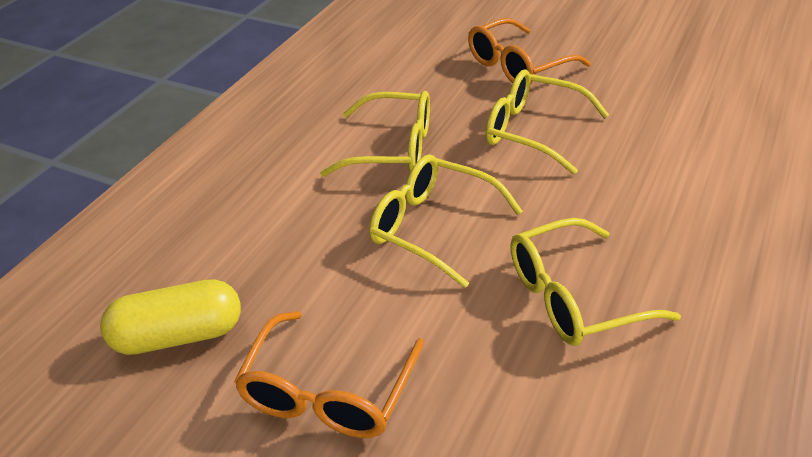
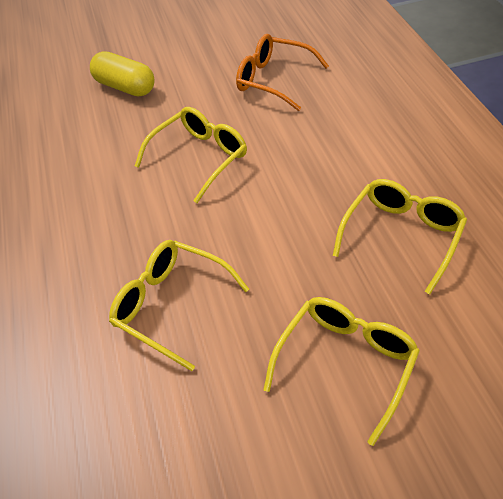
orange glasses: 2 -> 1

